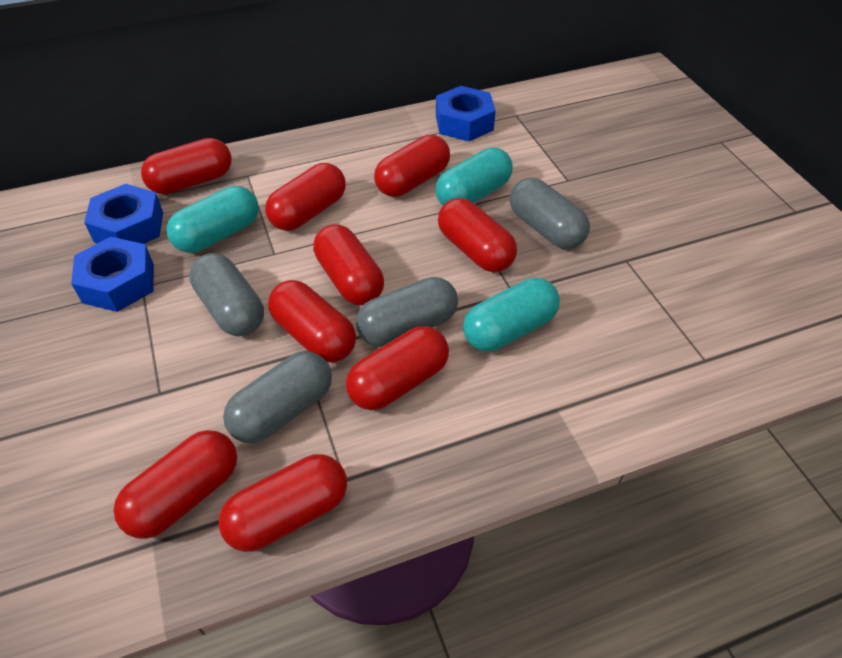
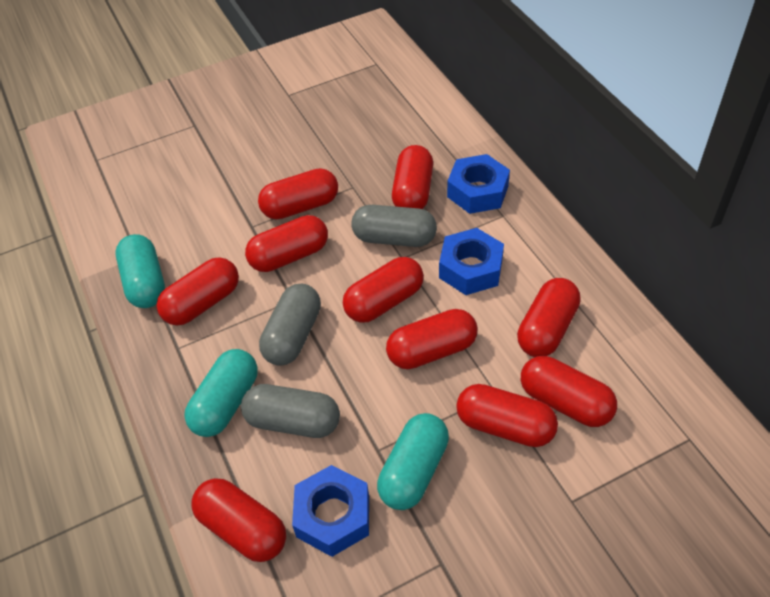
grey capsule: 4 -> 3
red capsule: 9 -> 10

